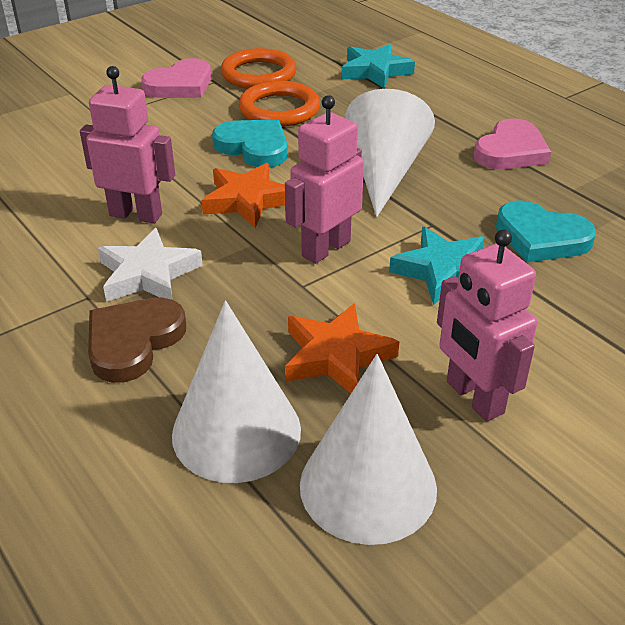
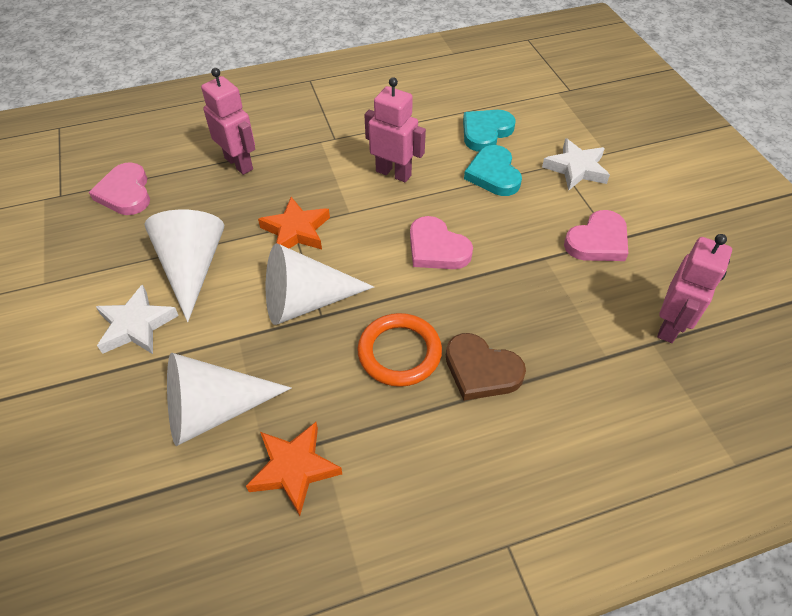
orange ring: 2 -> 1
pink heart: 2 -> 3
turquoise star: 2 -> 0
white star: 1 -> 2

